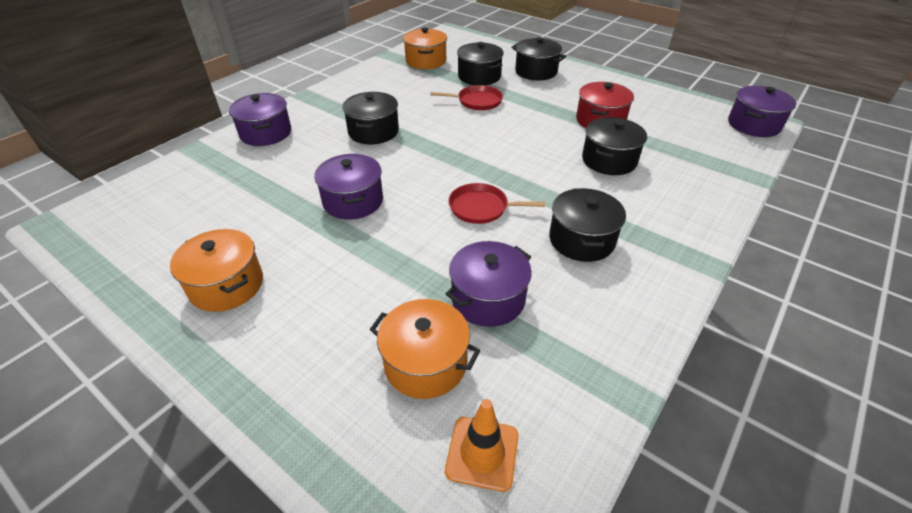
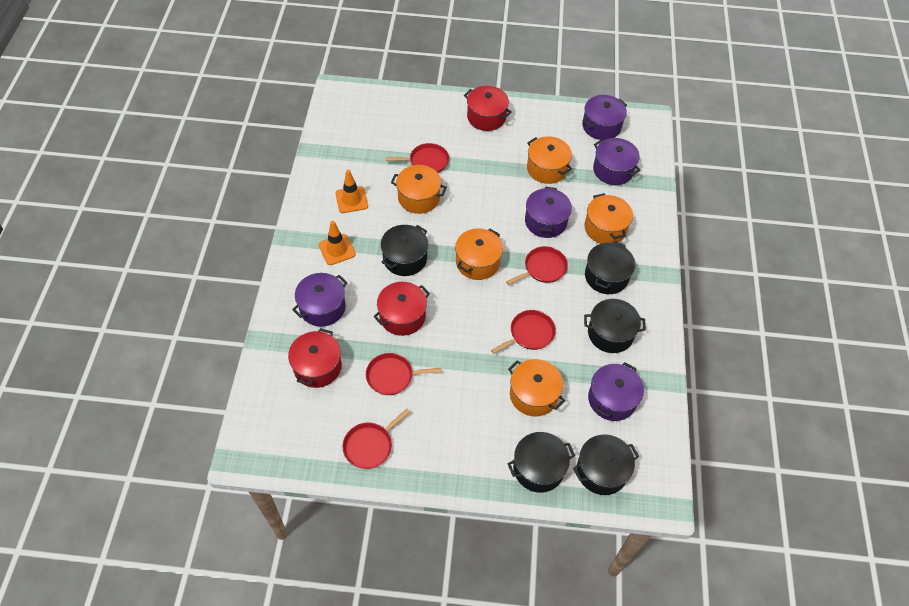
orange pot: 3 -> 5
orange traffic cone: 1 -> 2
purple pot: 4 -> 5
red pan: 2 -> 5
red pot: 1 -> 3

